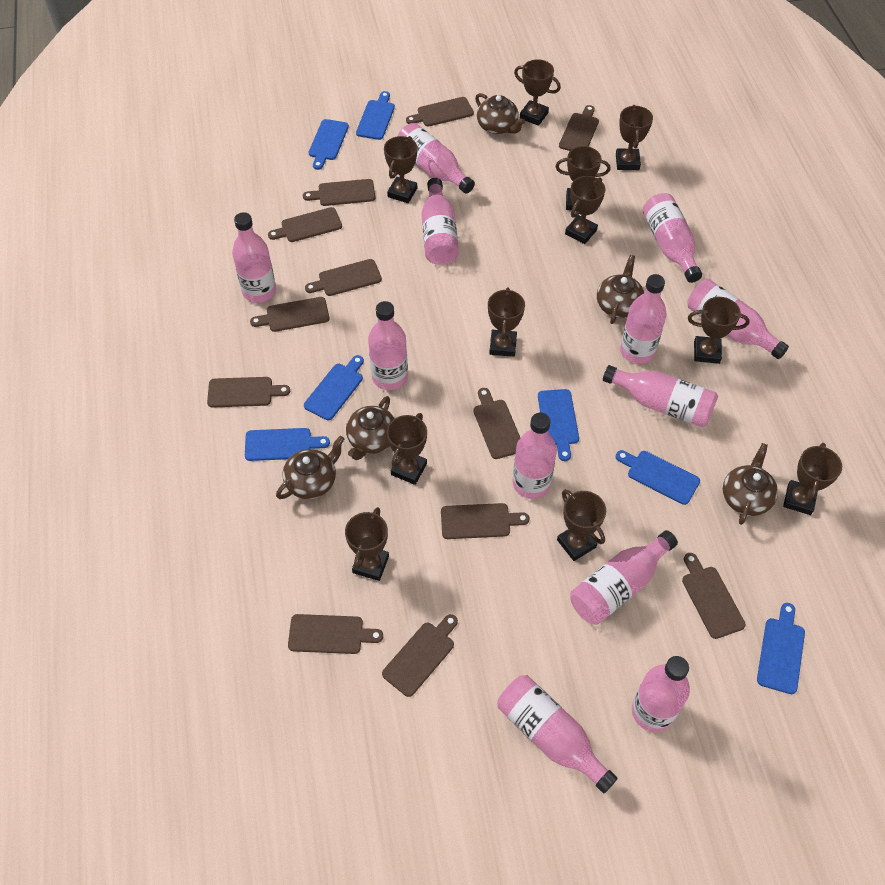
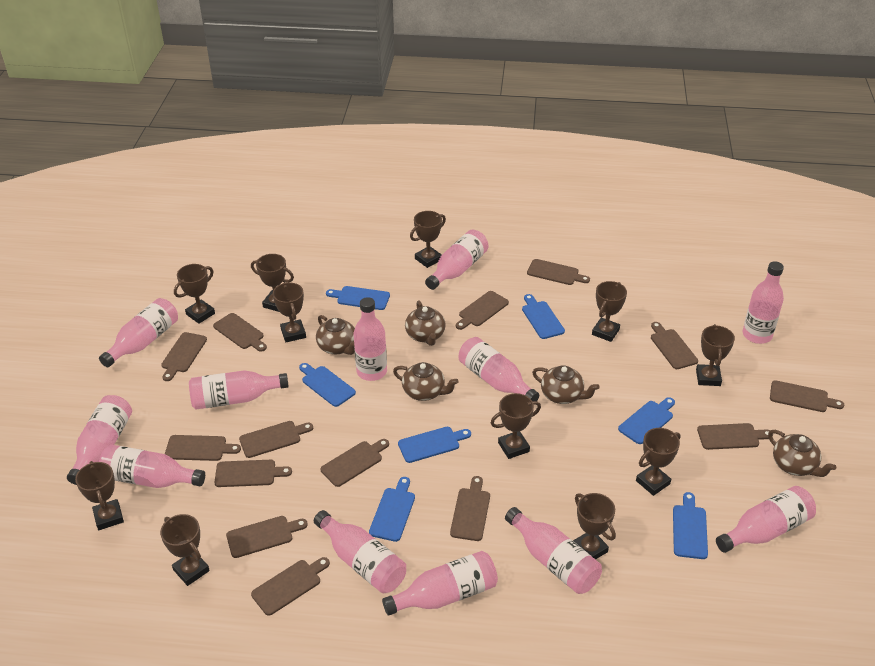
brown cutting board: 12 -> 14

